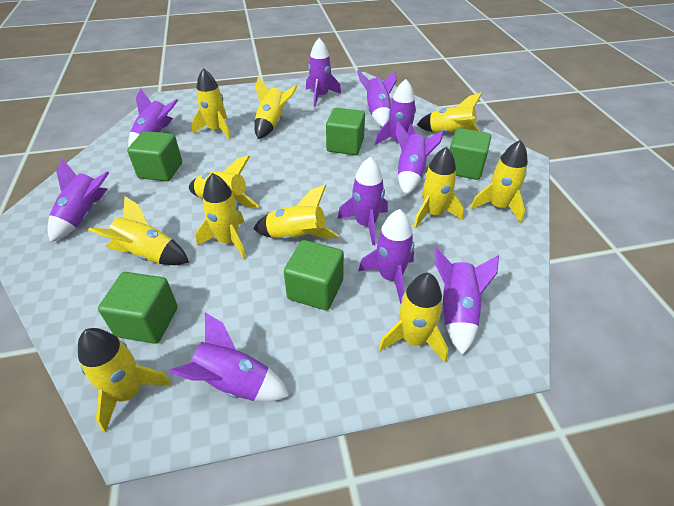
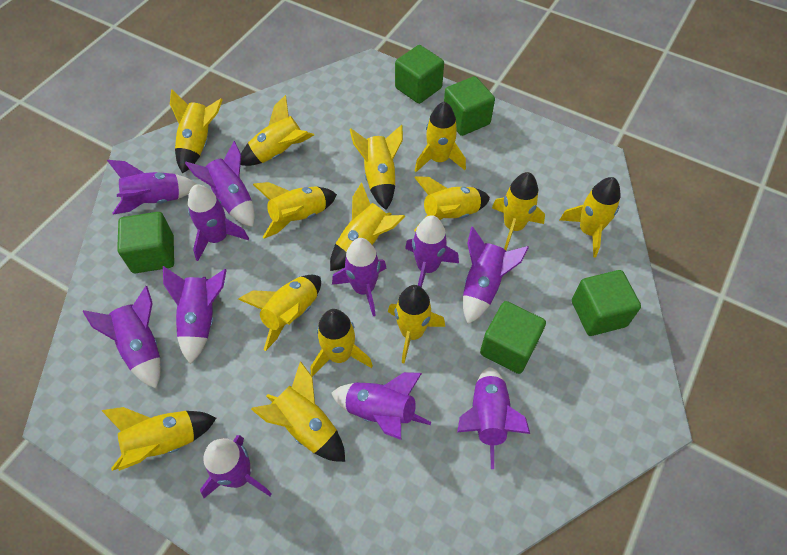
purple rocket: 10 -> 11
yellow rocket: 11 -> 14

